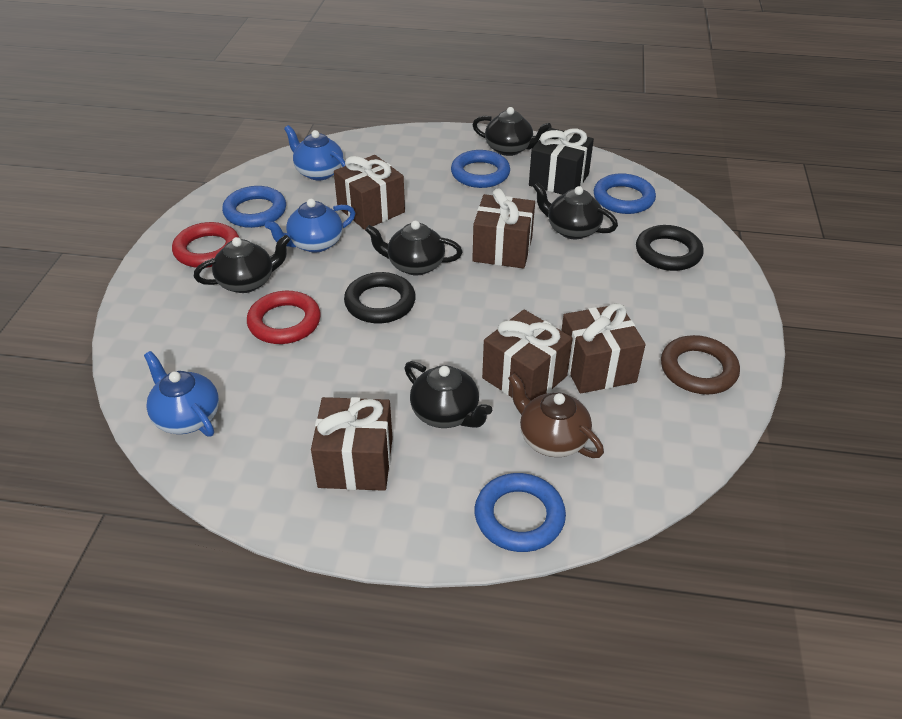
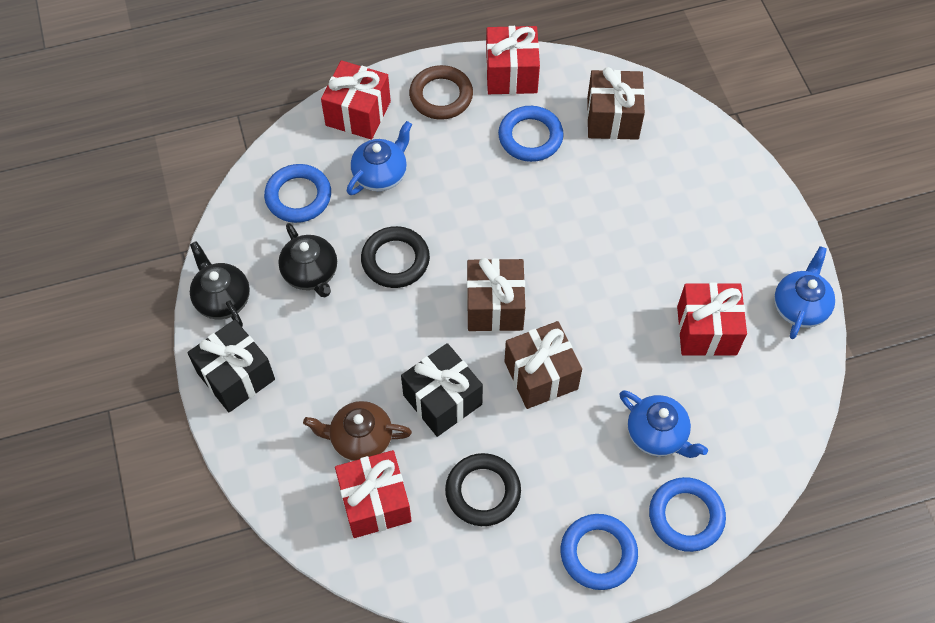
black gift: 1 -> 2
black teapot: 5 -> 2
brown gift: 5 -> 3
red gift: 0 -> 4
red ring: 2 -> 0

